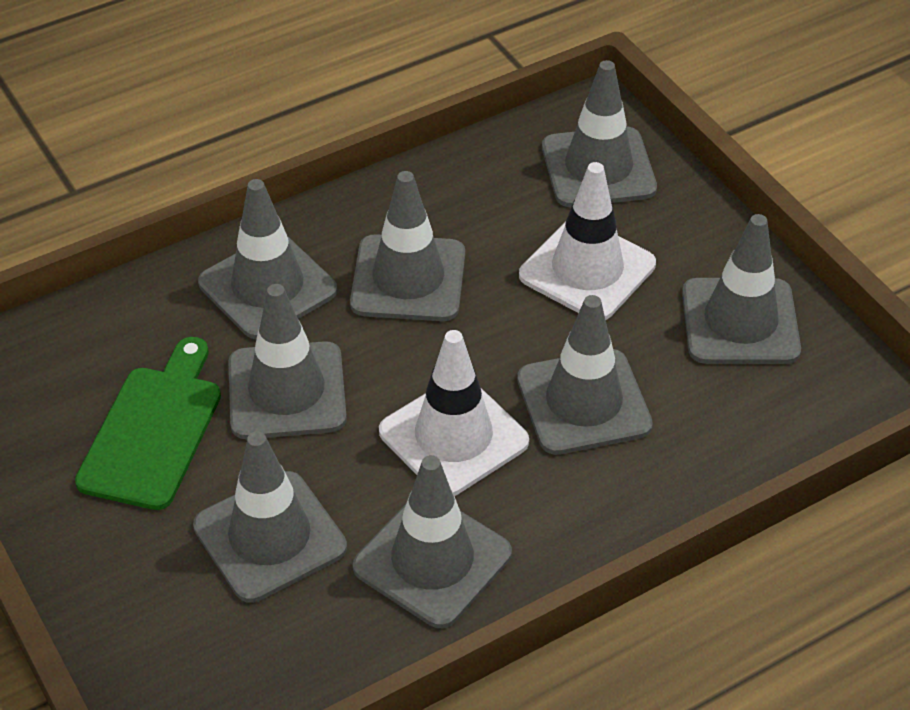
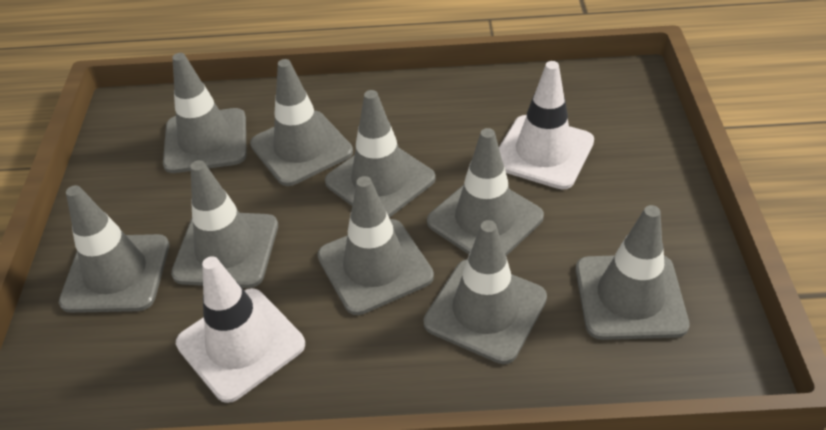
green cutting board: 1 -> 0
grey traffic cone: 8 -> 9

